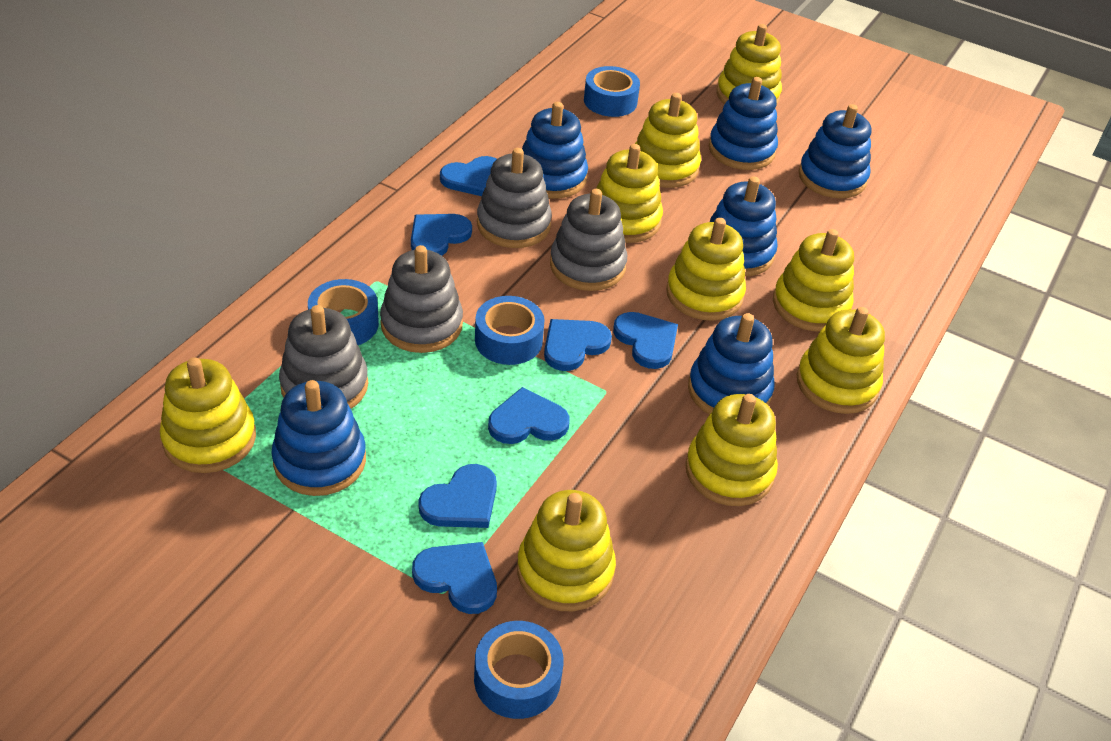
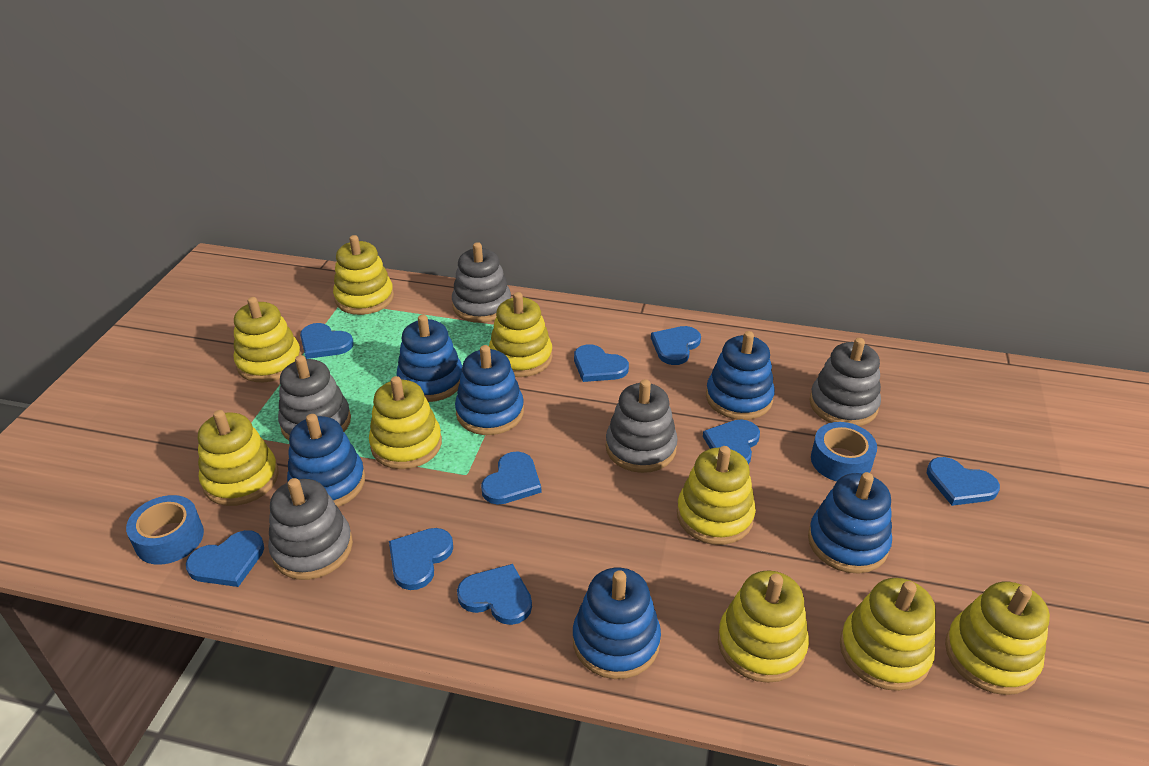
blue heart: 7 -> 9
blue tape: 4 -> 2
grey stacking toy: 4 -> 5

